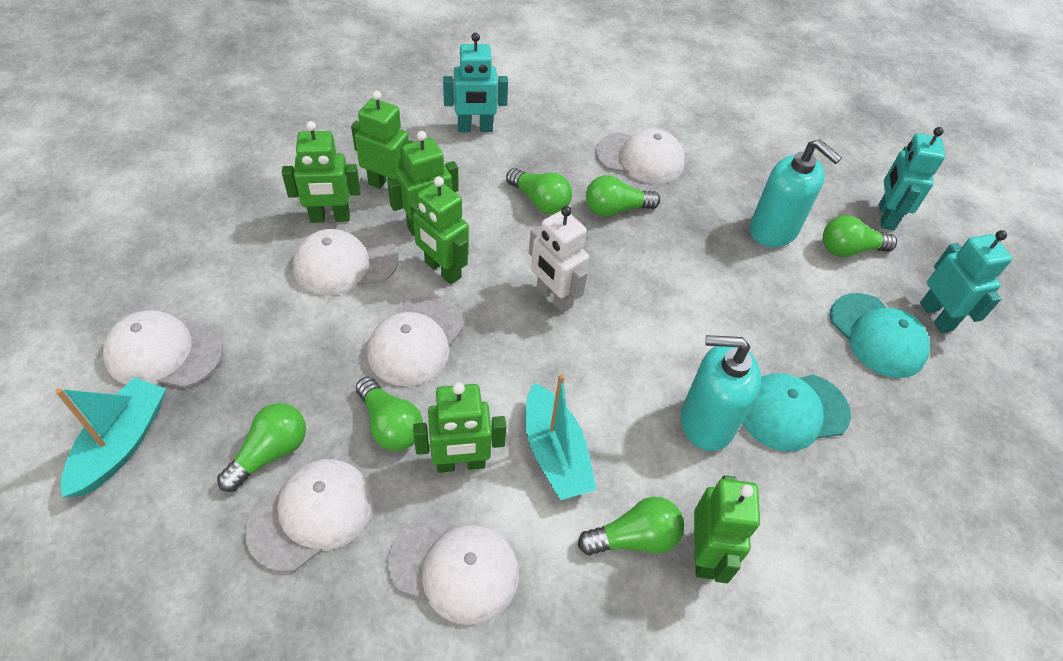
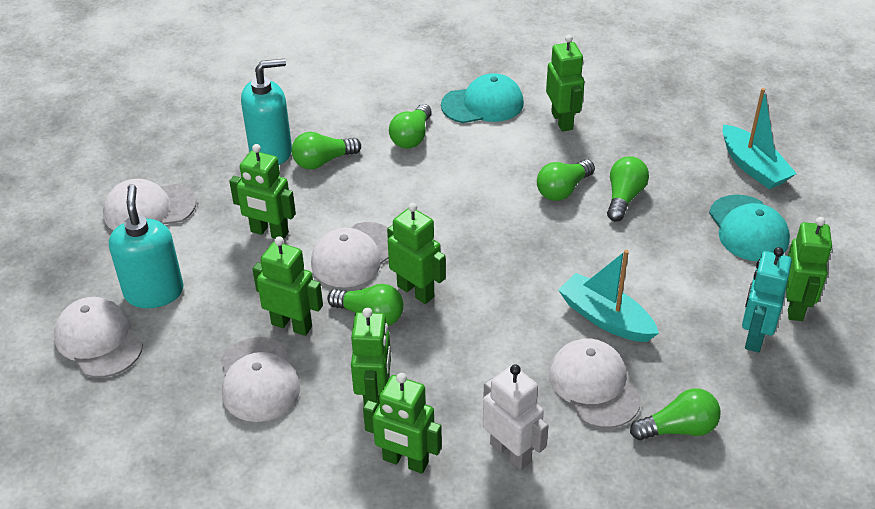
green robot: 6 -> 7
turquoise robot: 3 -> 1
white cap: 6 -> 5

